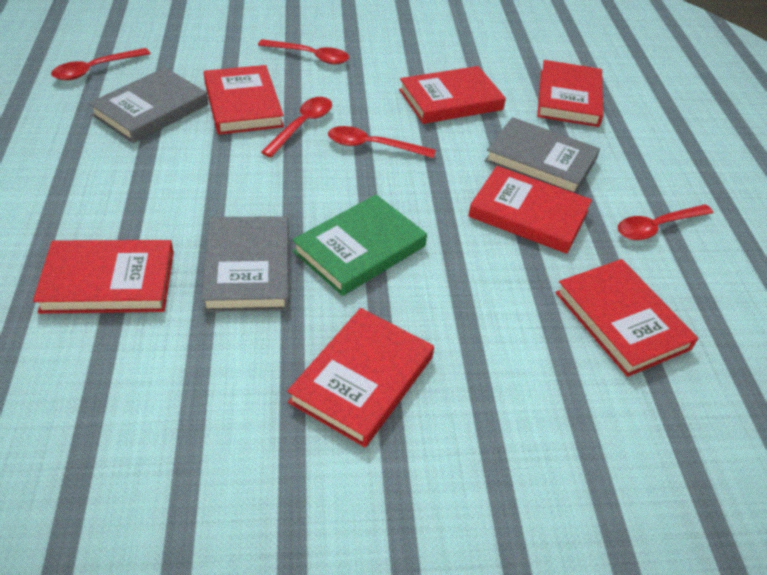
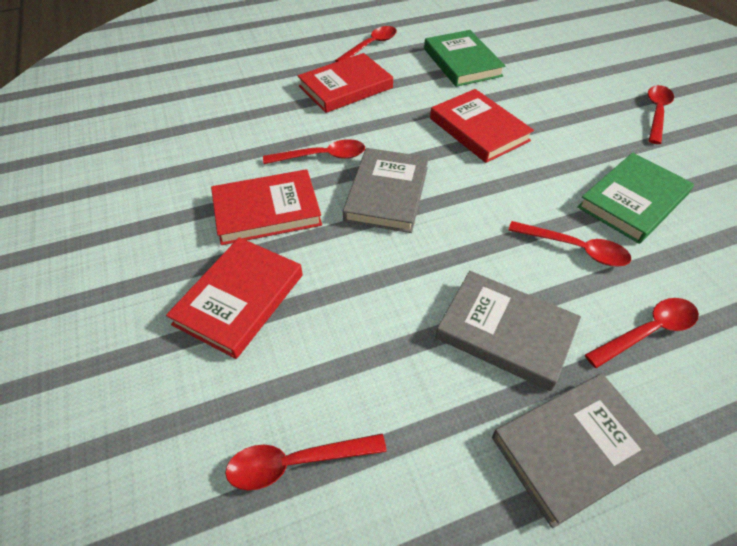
green book: 1 -> 2
red book: 7 -> 4
red spoon: 5 -> 6

